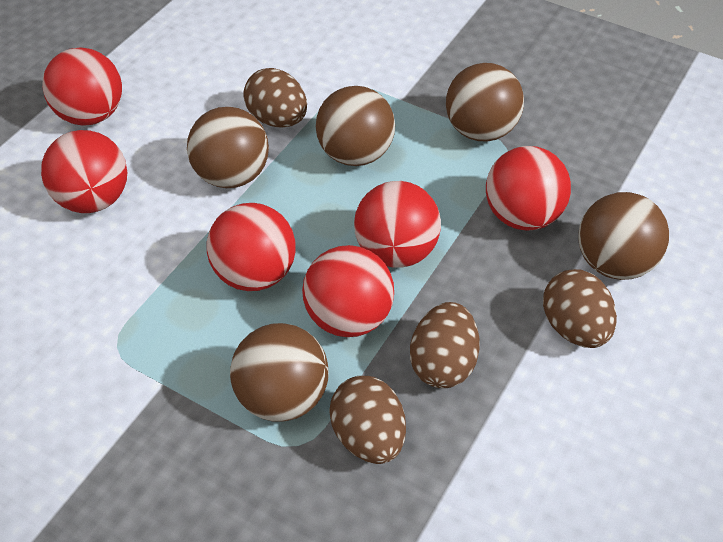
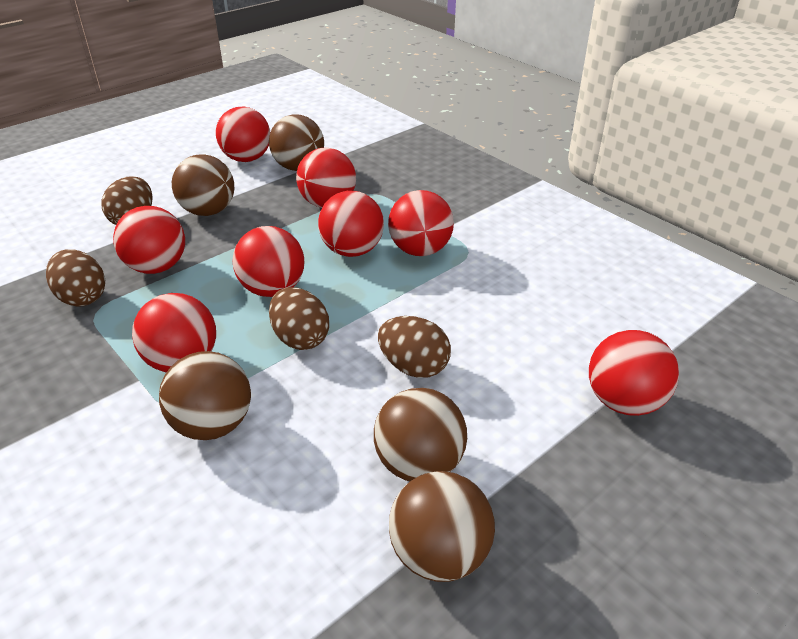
red ball: 6 -> 8

